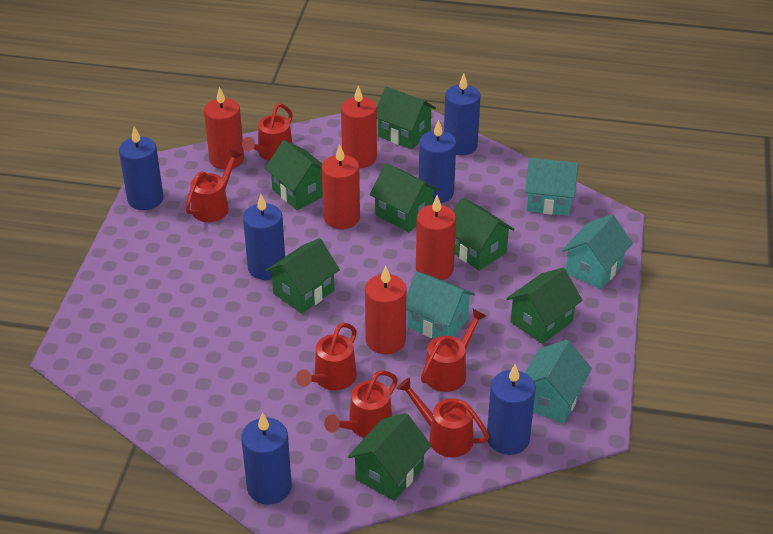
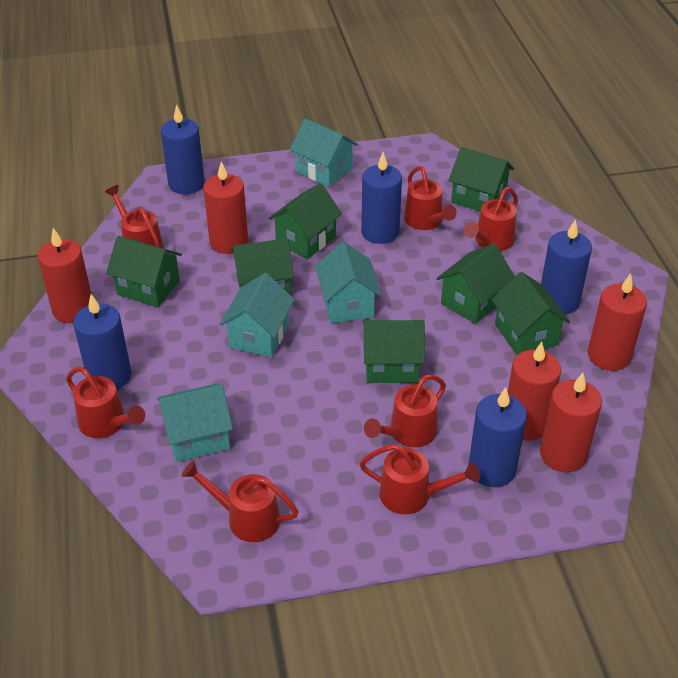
blue candle: 6 -> 5
red watering can: 6 -> 7

